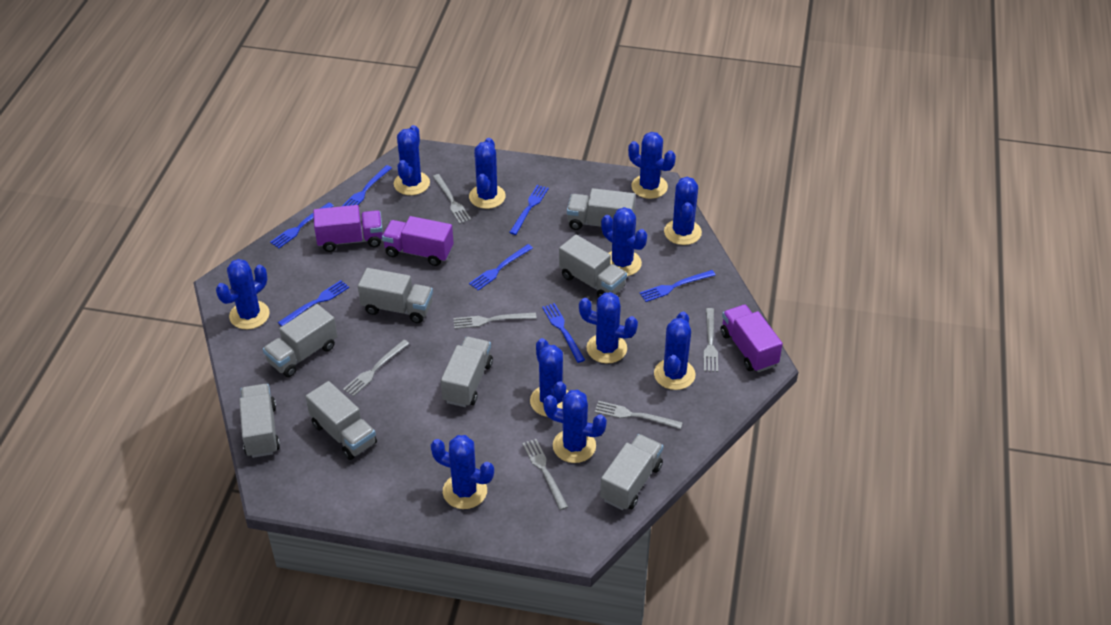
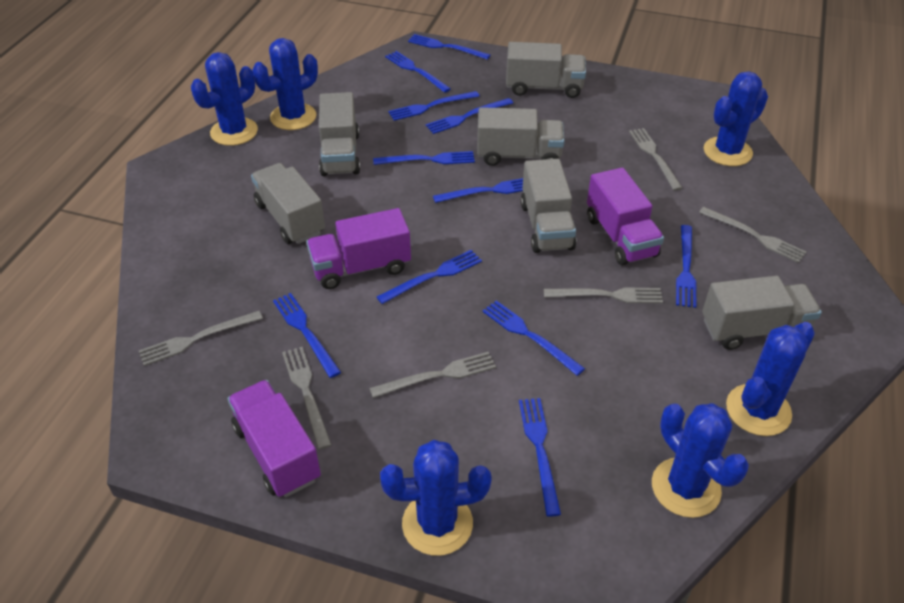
blue cactus: 11 -> 6
blue fork: 7 -> 11
grey truck: 8 -> 6

